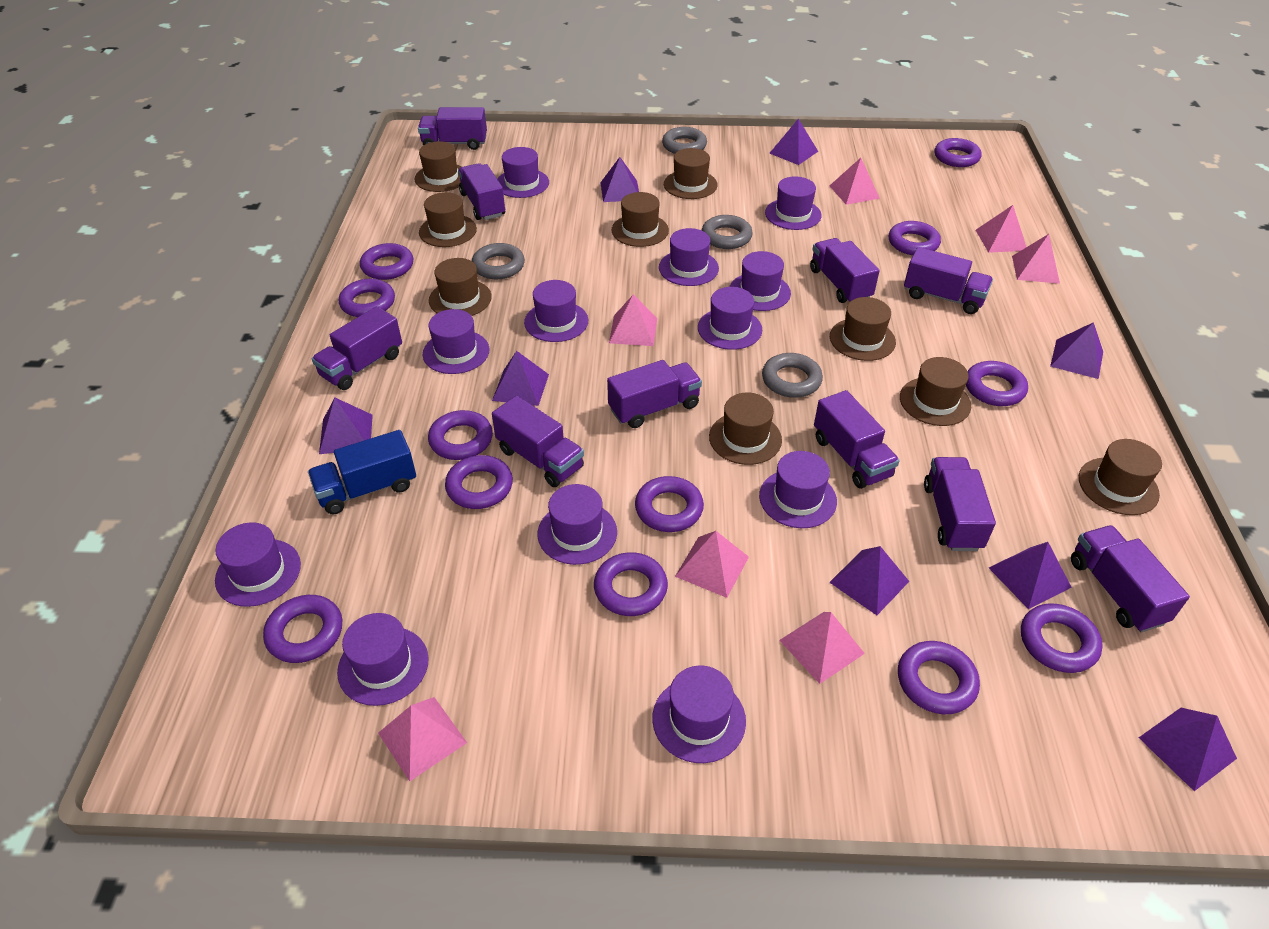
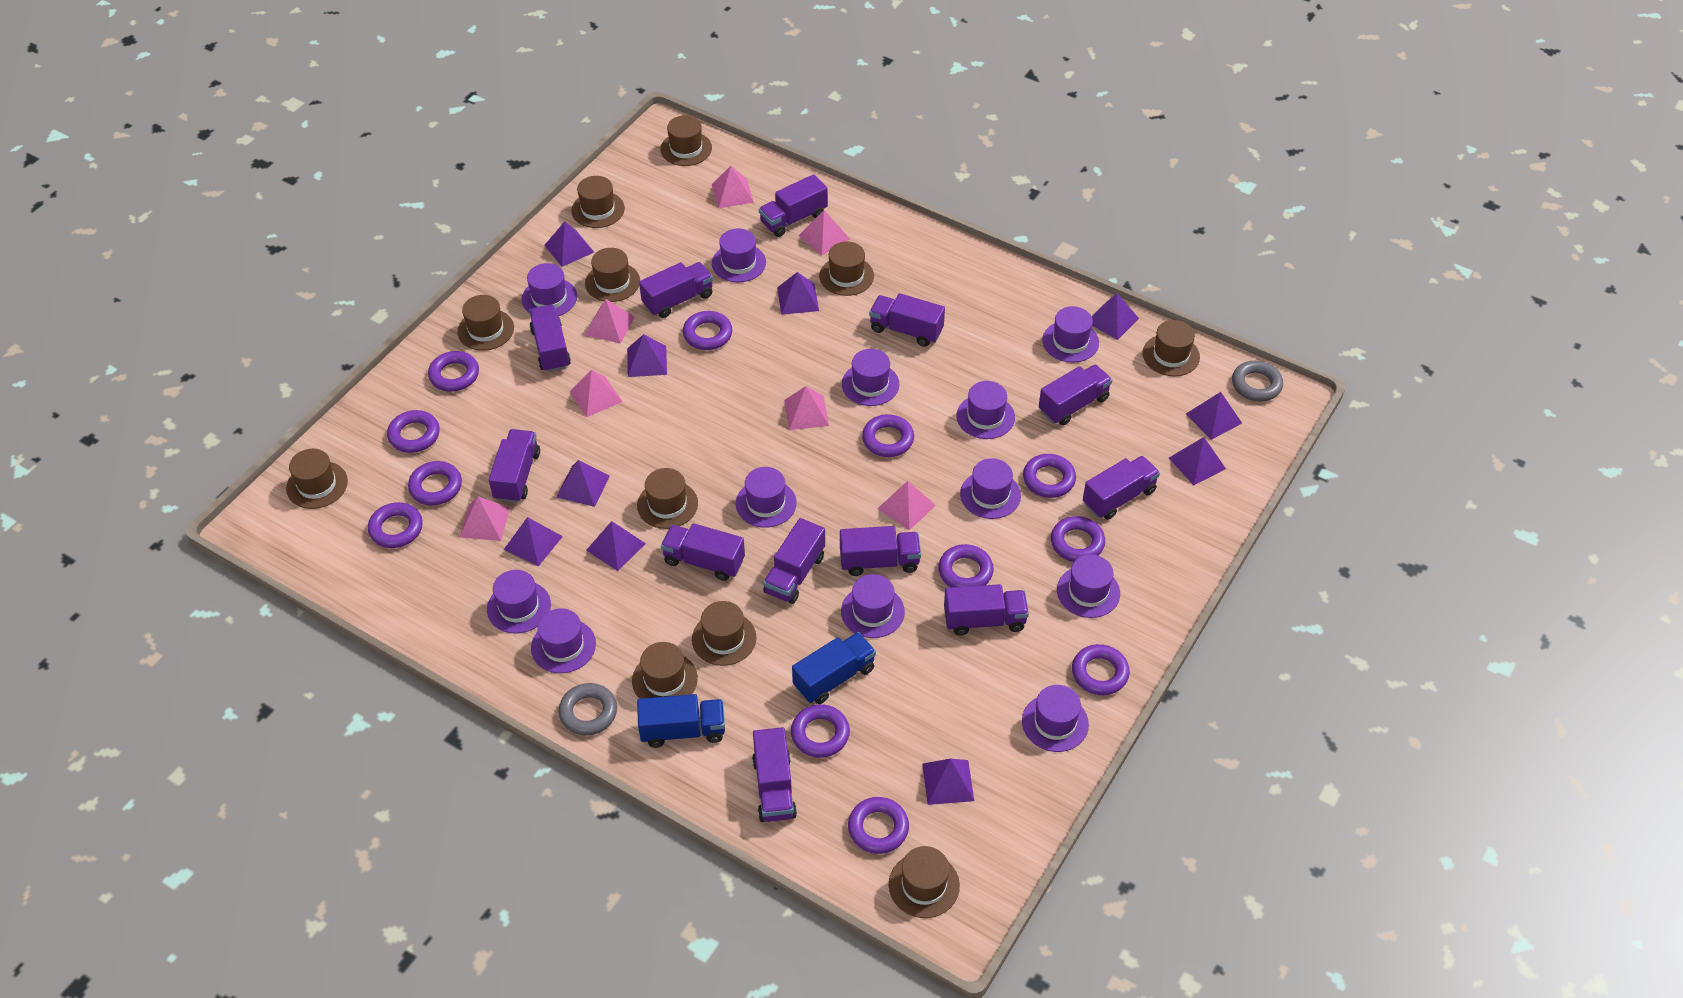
blue truck: 1 -> 2
brown hat: 9 -> 11
grey ring: 4 -> 2
purple pyramid: 8 -> 10
purple truck: 10 -> 12

